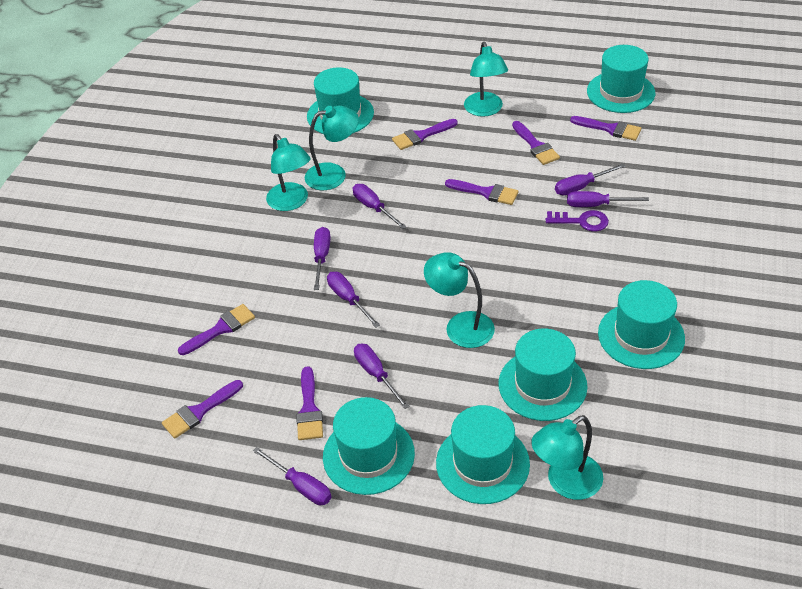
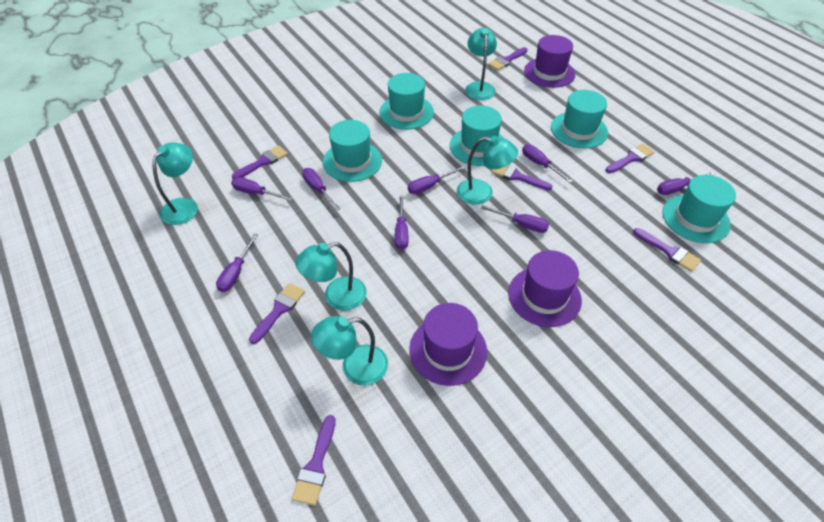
purple hat: 0 -> 3
purple key: 1 -> 0
purple screwdriver: 7 -> 8
turquoise hat: 6 -> 5

